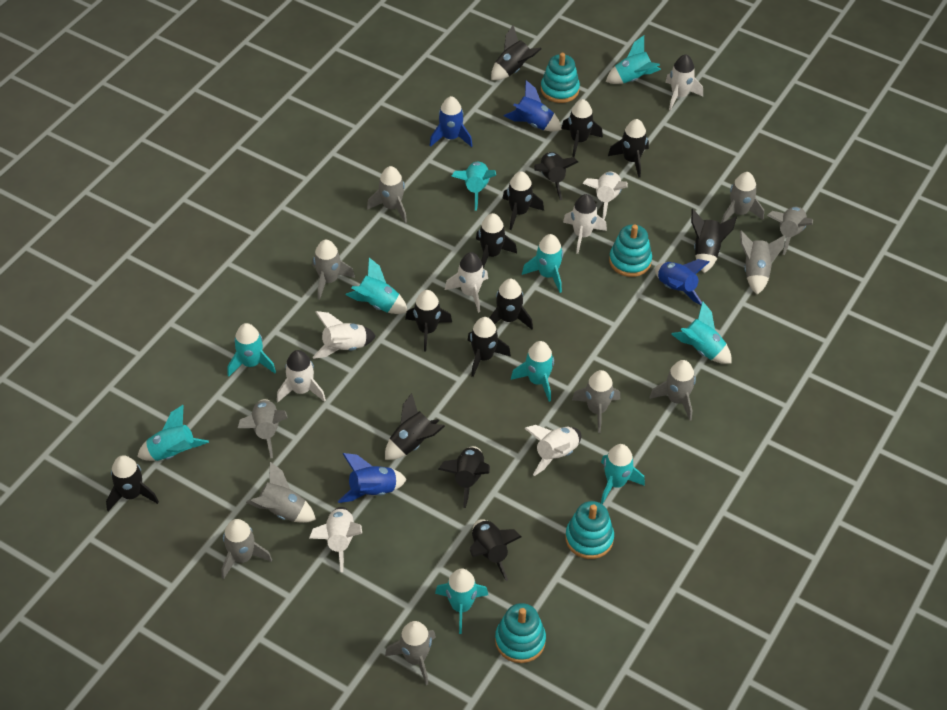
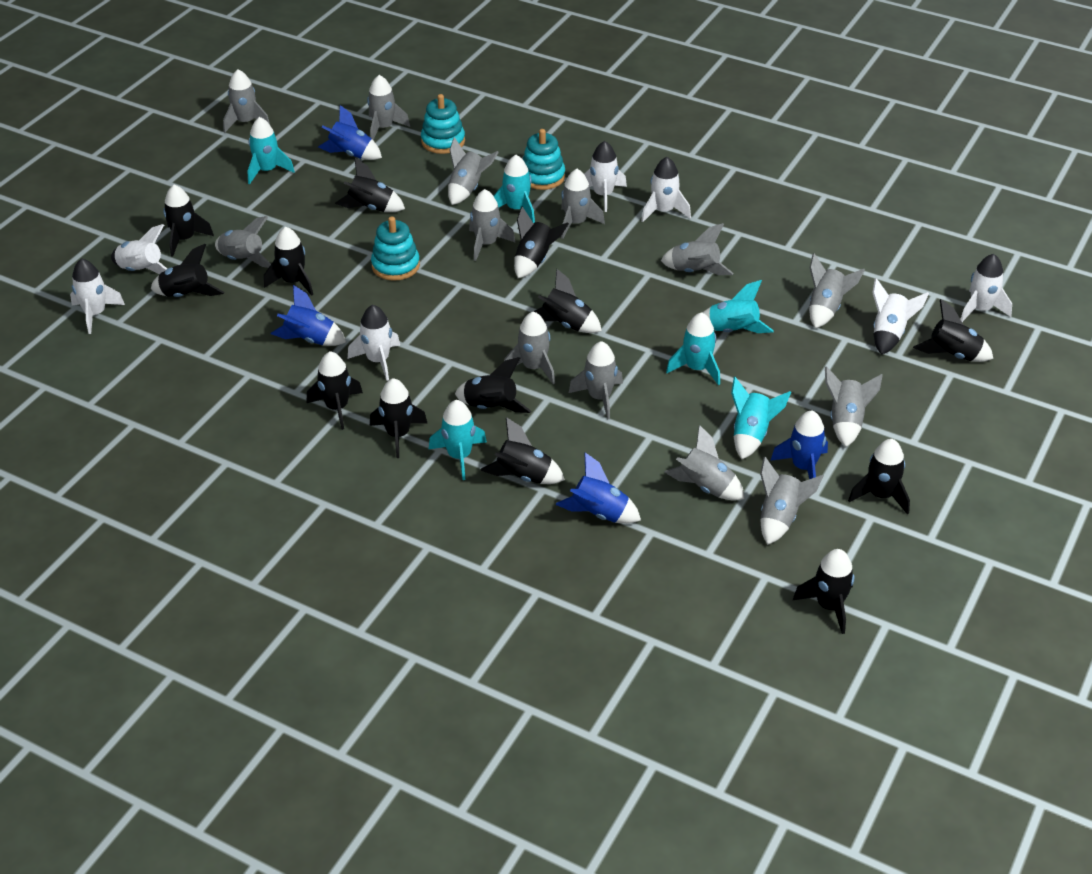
black rocket: 14 -> 13
grey rocket: 11 -> 13
turquoise rocket: 10 -> 6
turquoise stacking toy: 4 -> 3
white rocket: 8 -> 7

